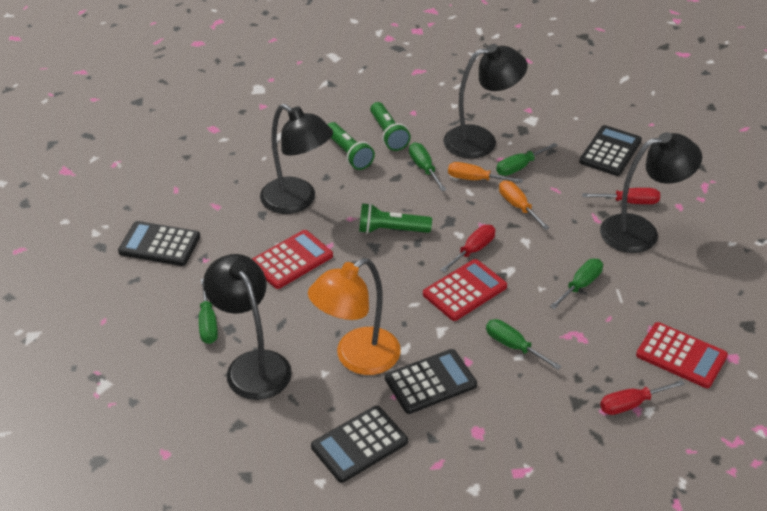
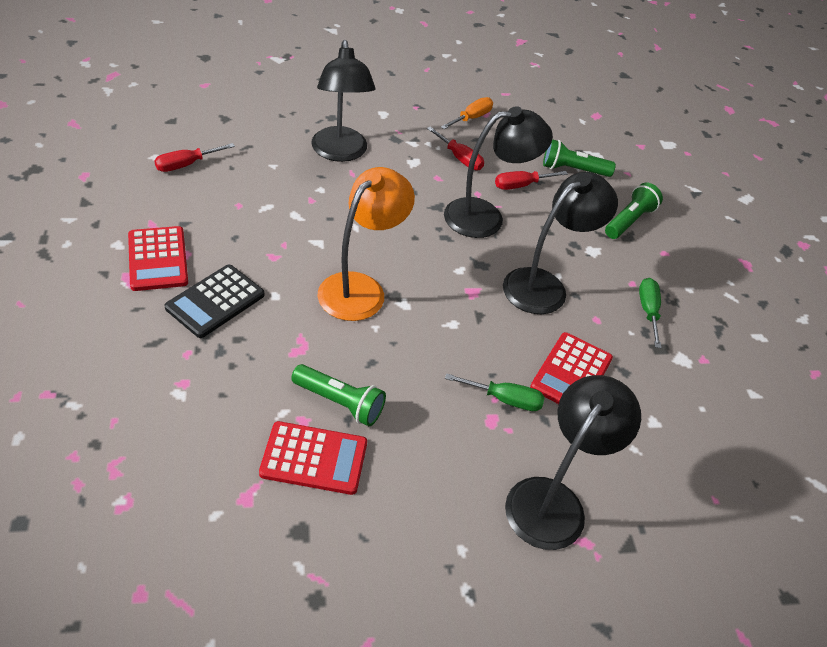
black calculator: 4 -> 1
green screwdriver: 5 -> 2
orange screwdriver: 2 -> 1

